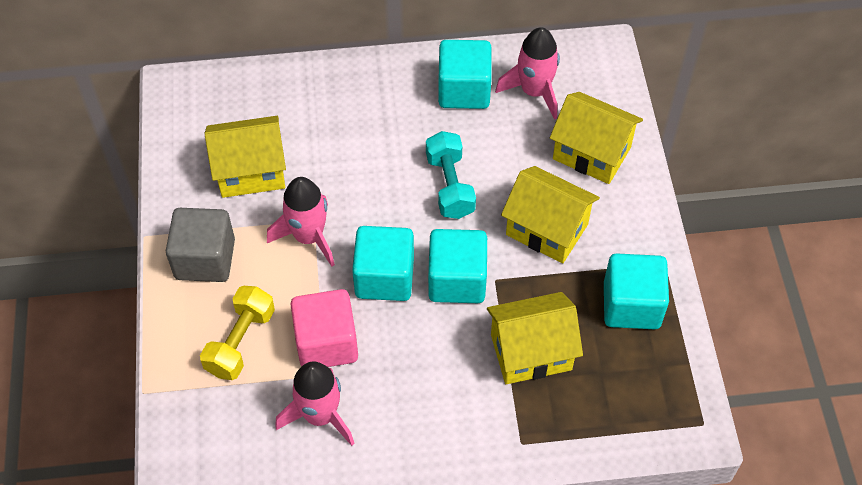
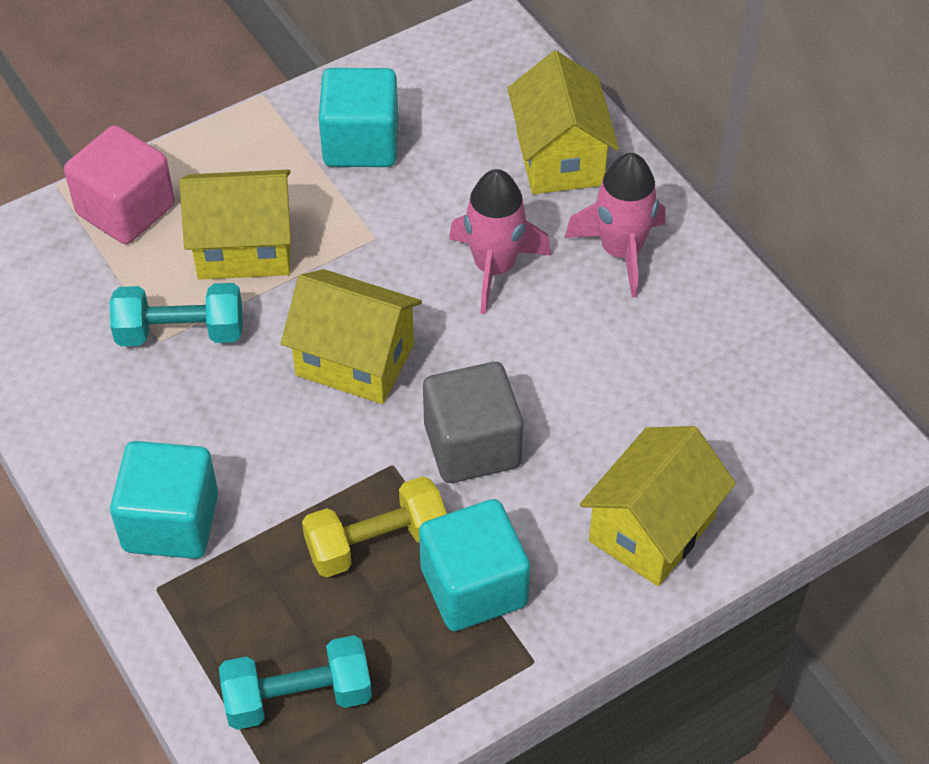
pink rocket: 3 -> 2
turquoise cube: 4 -> 3
turquoise dumbbell: 1 -> 2

